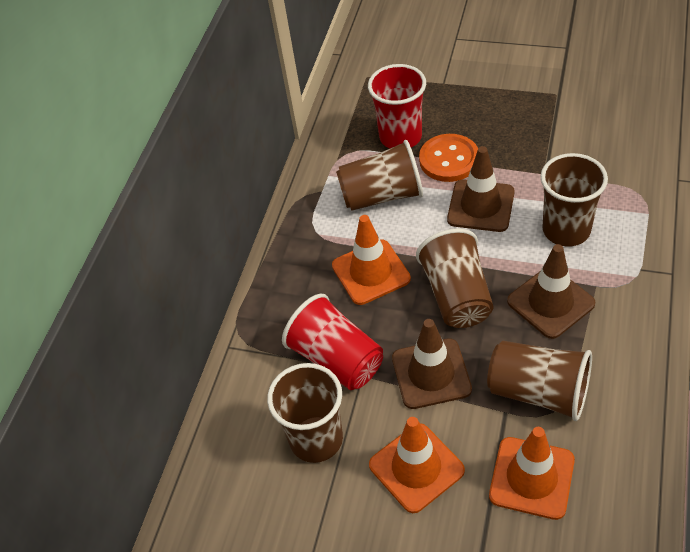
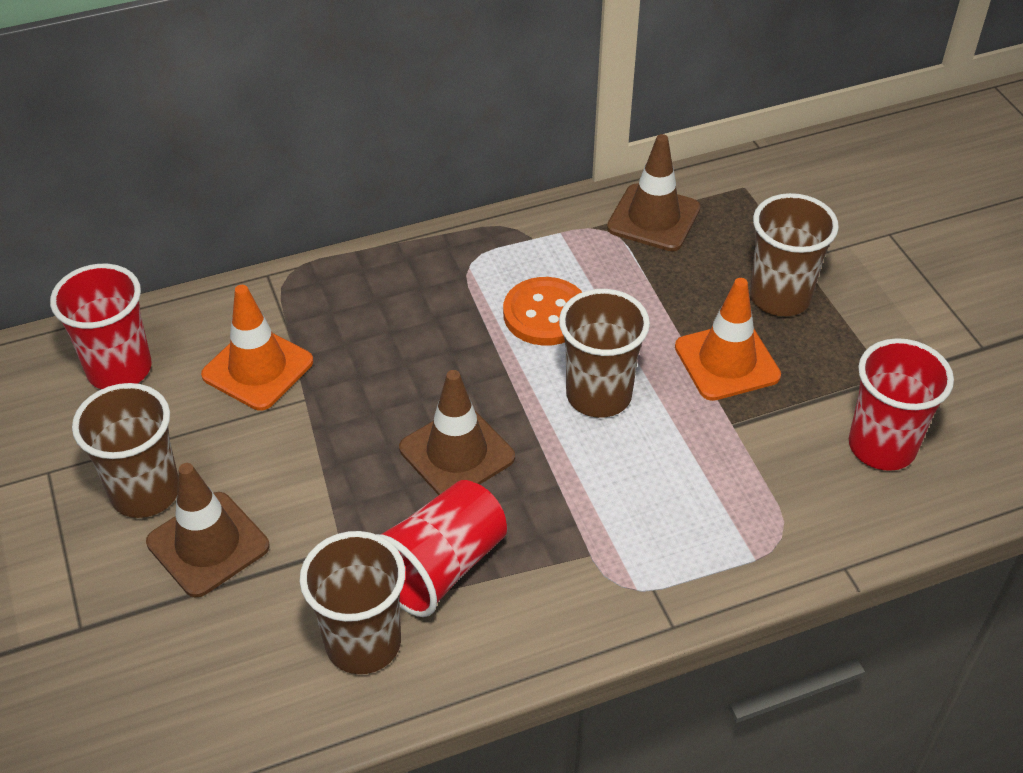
brown cup: 5 -> 4
orange traffic cone: 3 -> 2
red cup: 2 -> 3

